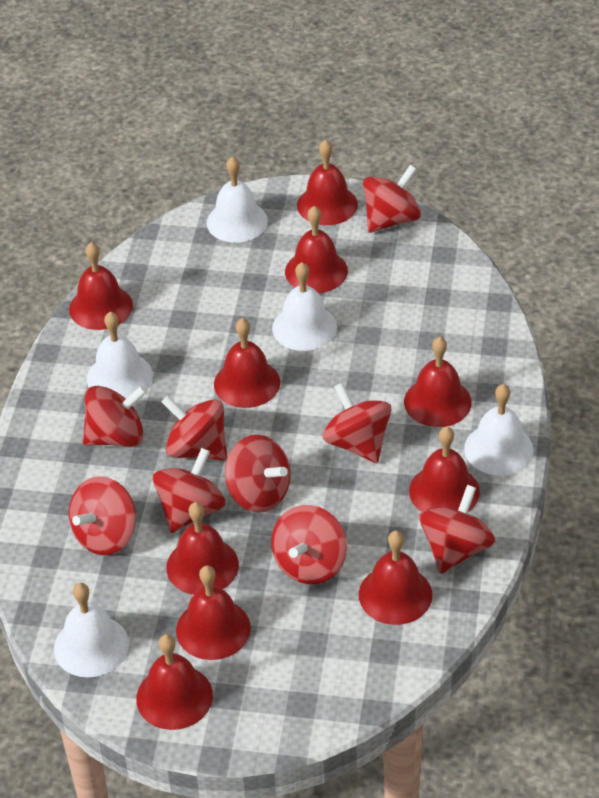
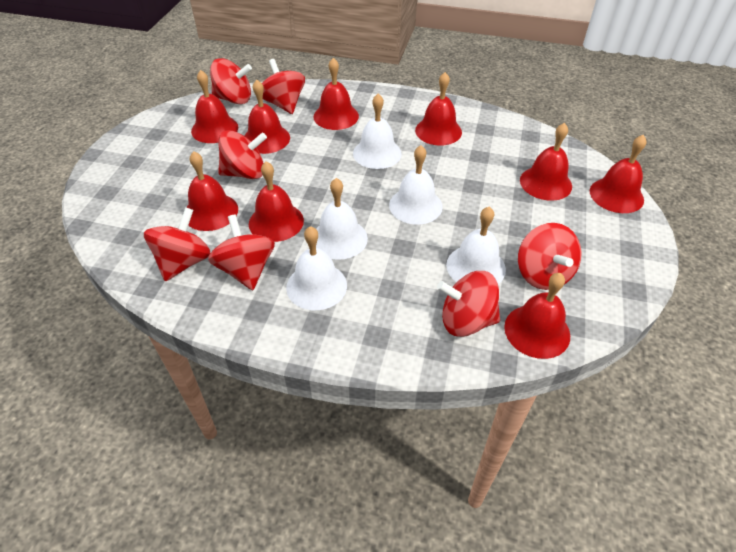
red bell: 10 -> 9
red spinning top: 9 -> 7

